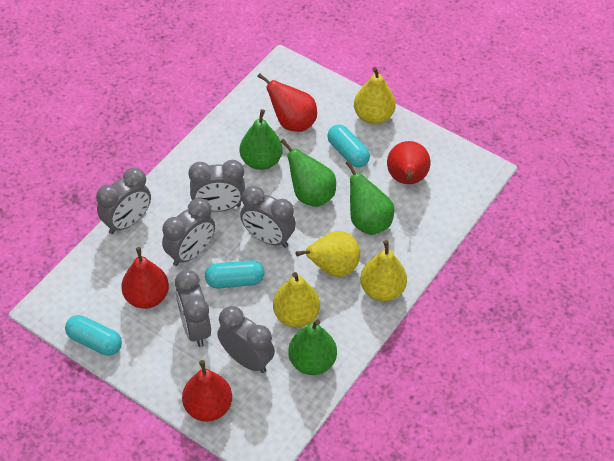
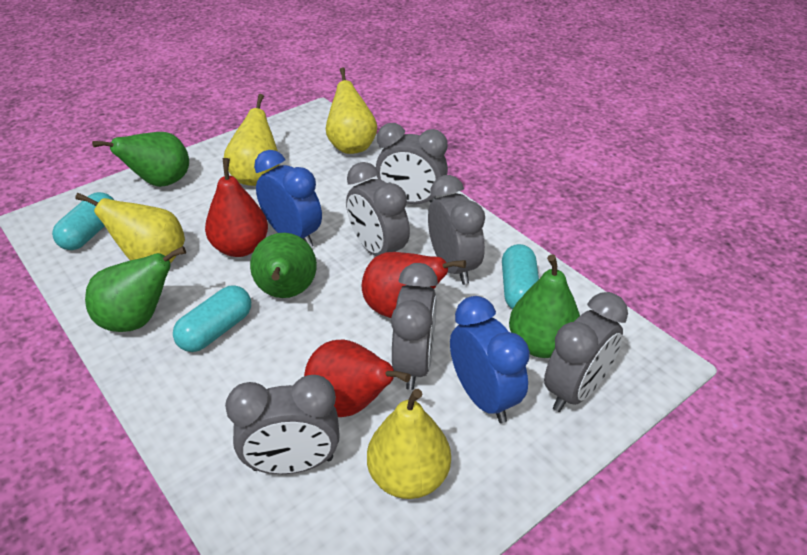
blue clock: 0 -> 2
red pear: 4 -> 3

